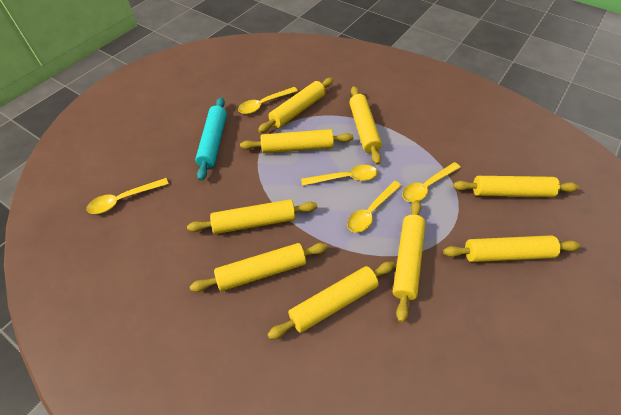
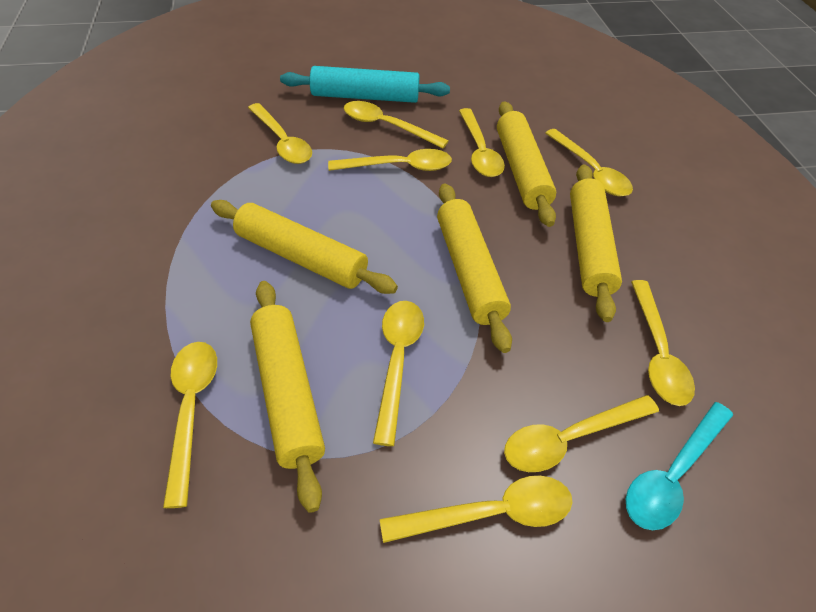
turquoise spoon: 0 -> 1
yellow rolling pin: 9 -> 5
yellow spoon: 5 -> 10

